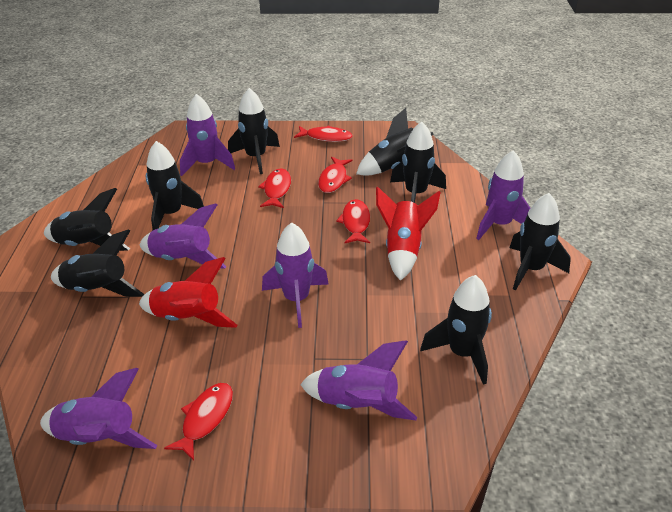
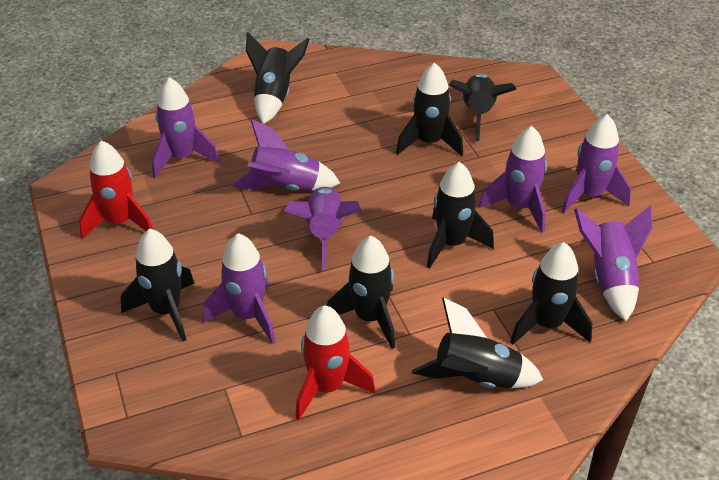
purple rocket: 6 -> 7
red fish: 5 -> 0

